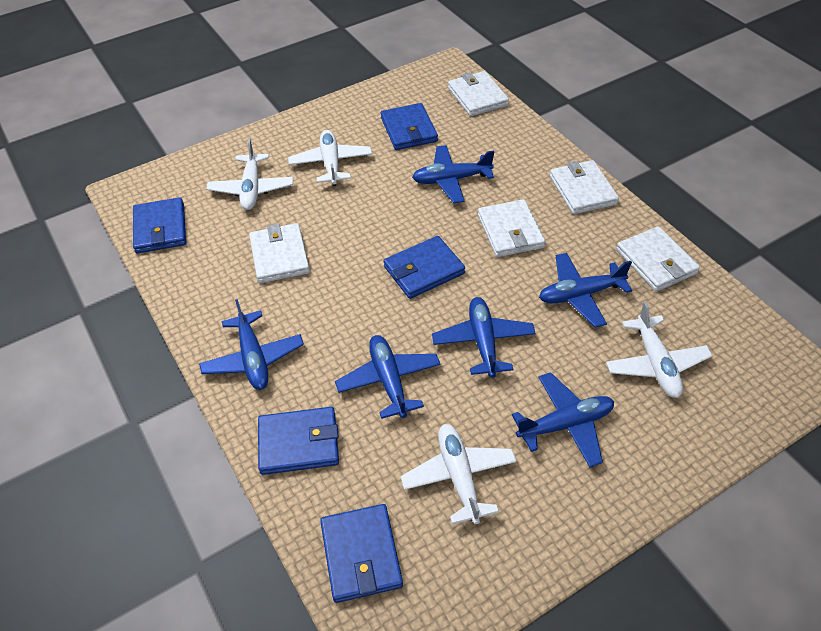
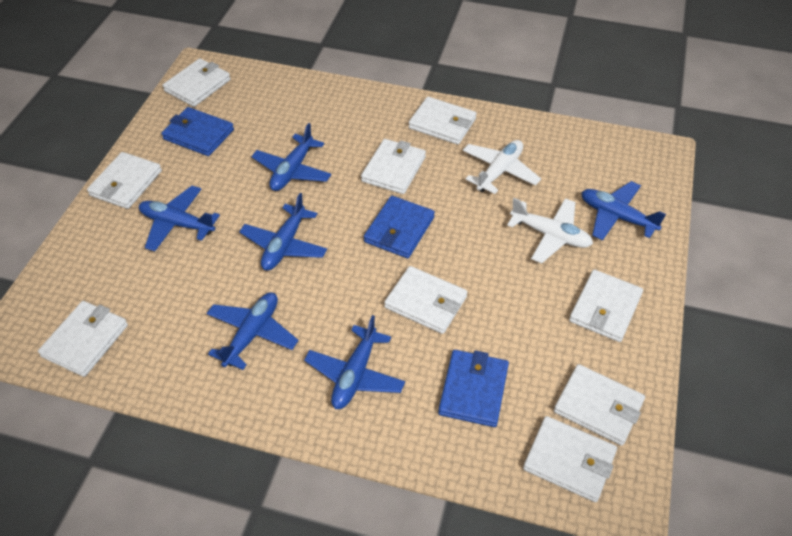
blue wallet: 5 -> 3
white plane: 4 -> 2
white wallet: 5 -> 9

